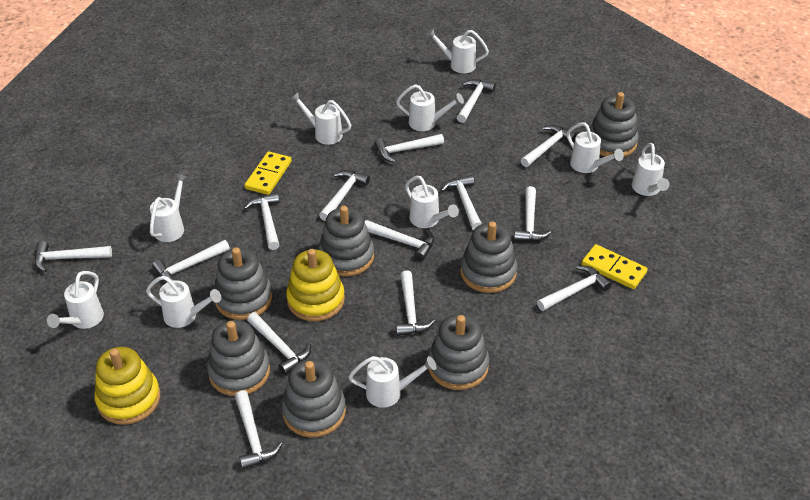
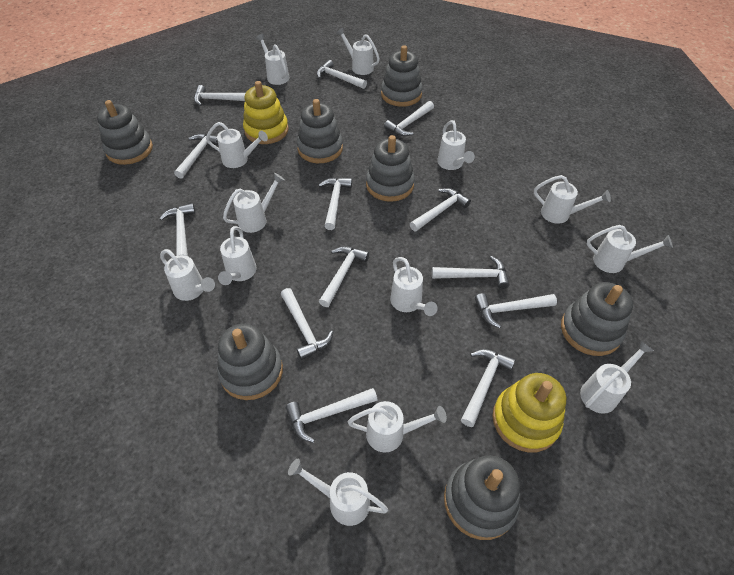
white hammer: 14 -> 13
white watering can: 10 -> 13
yellow domino: 2 -> 0

